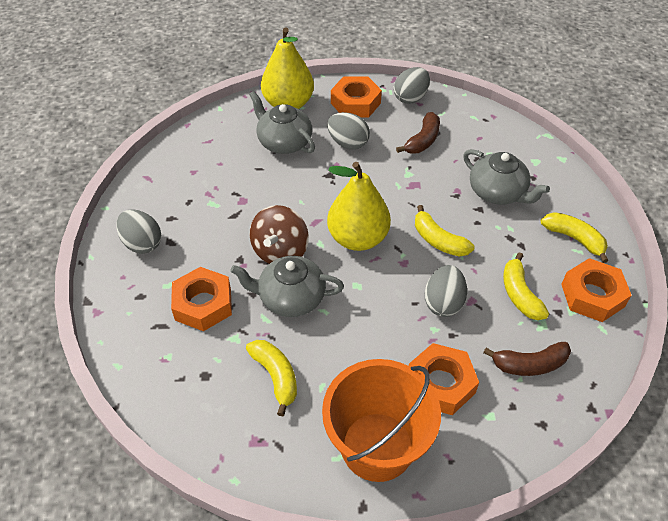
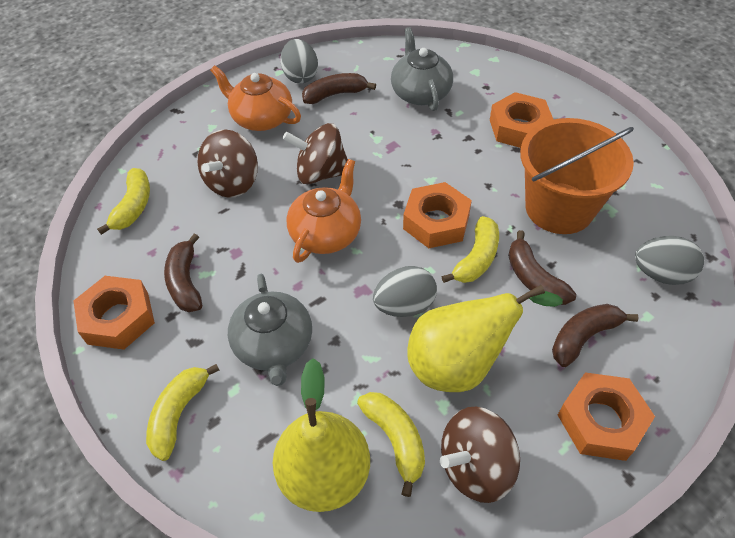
brown banana: 2 -> 4
brown spinning top: 1 -> 3
grey egg: 4 -> 3
grey teapot: 3 -> 2
orange teapot: 0 -> 2

